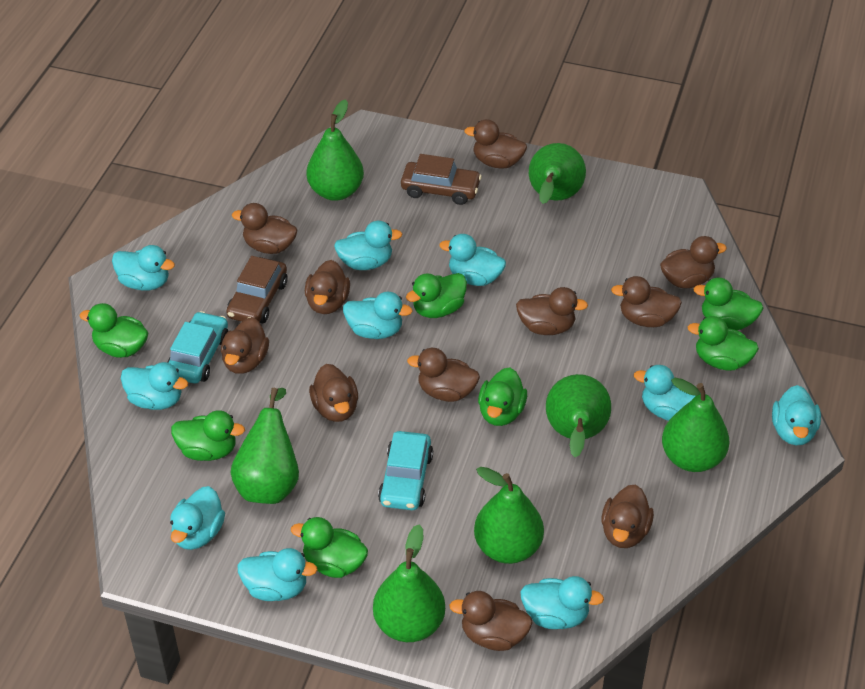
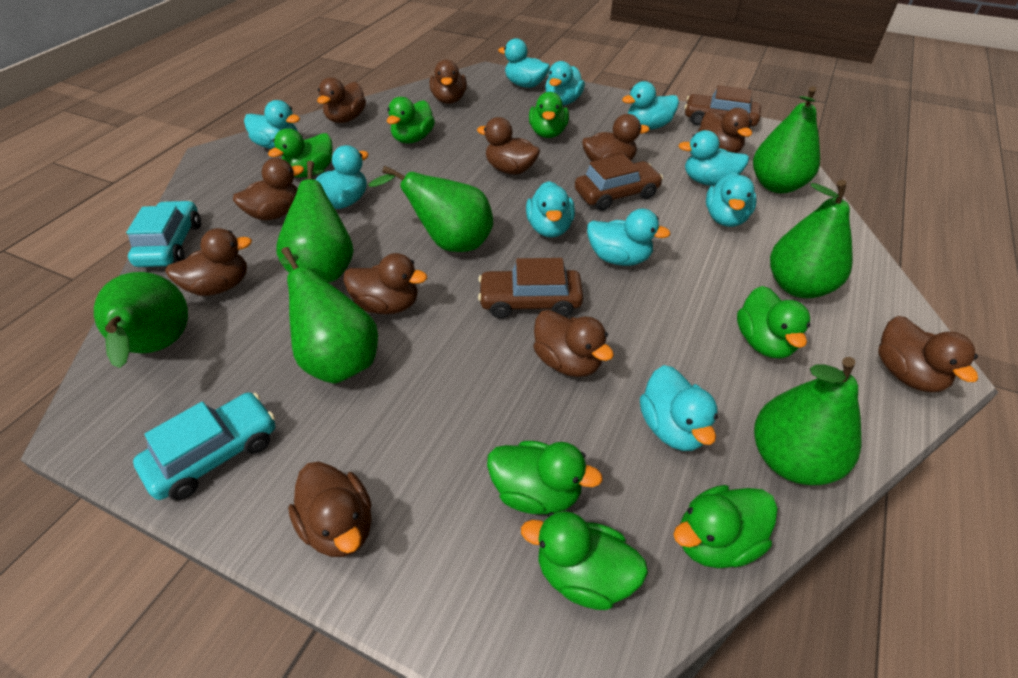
brown car: 2 -> 3

